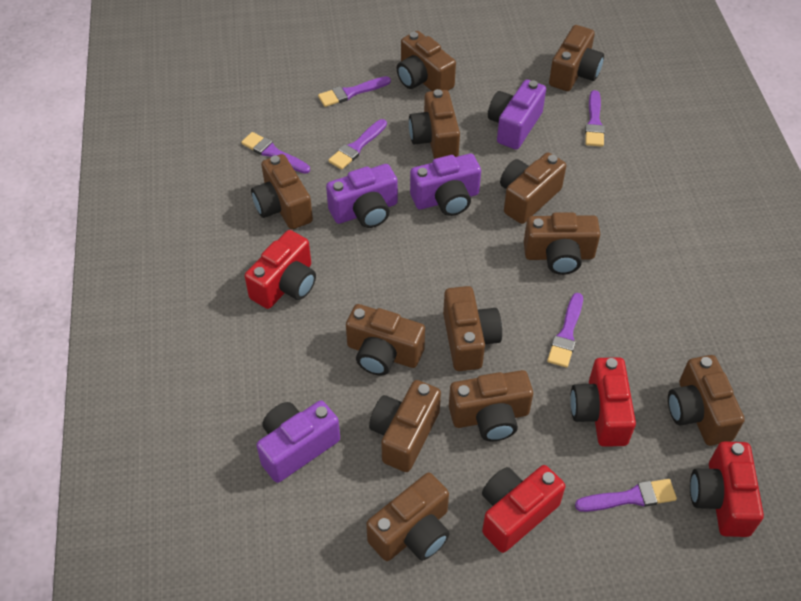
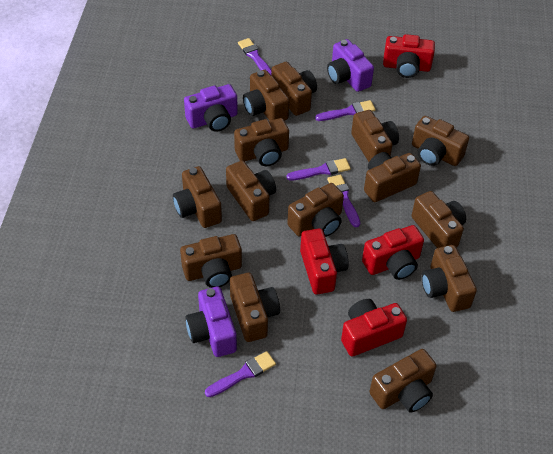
brown camera: 12 -> 14
purple brush: 6 -> 5
purple camera: 4 -> 3

